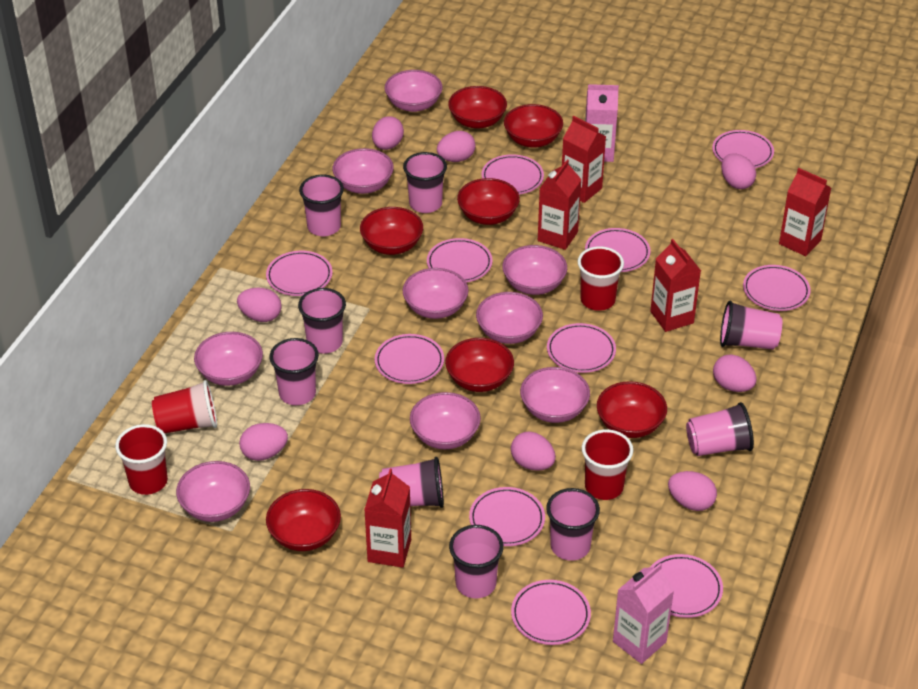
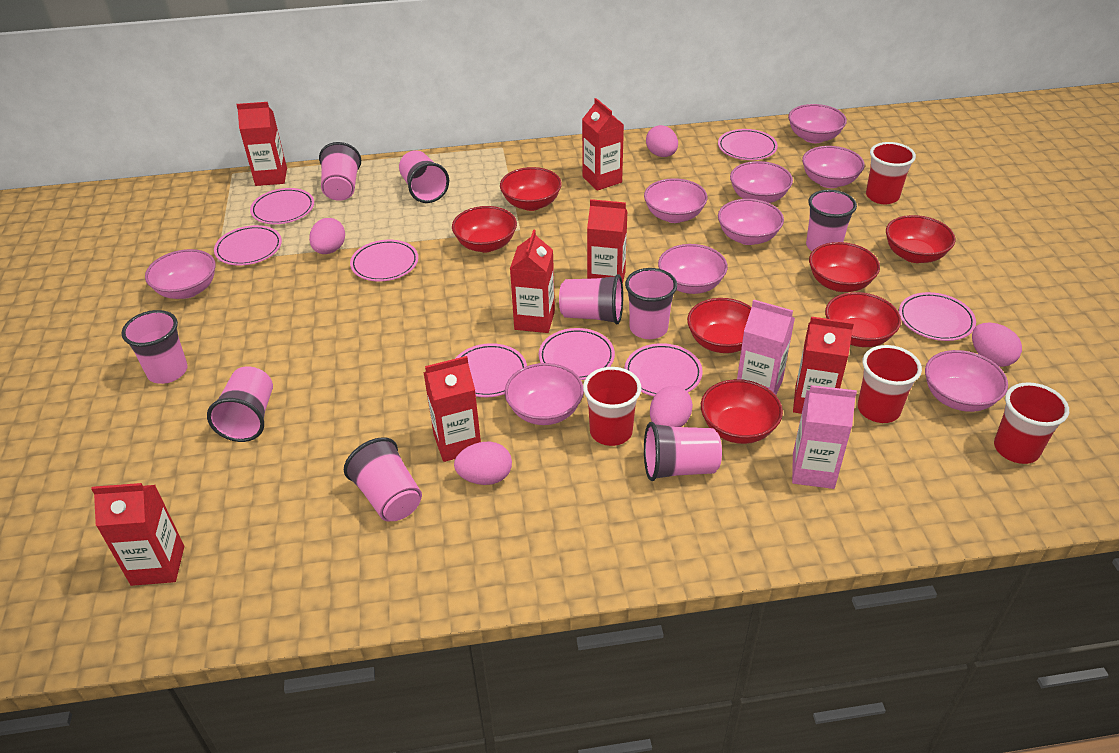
pink egg: 8 -> 5
pink plate: 11 -> 8
red carton: 5 -> 7

